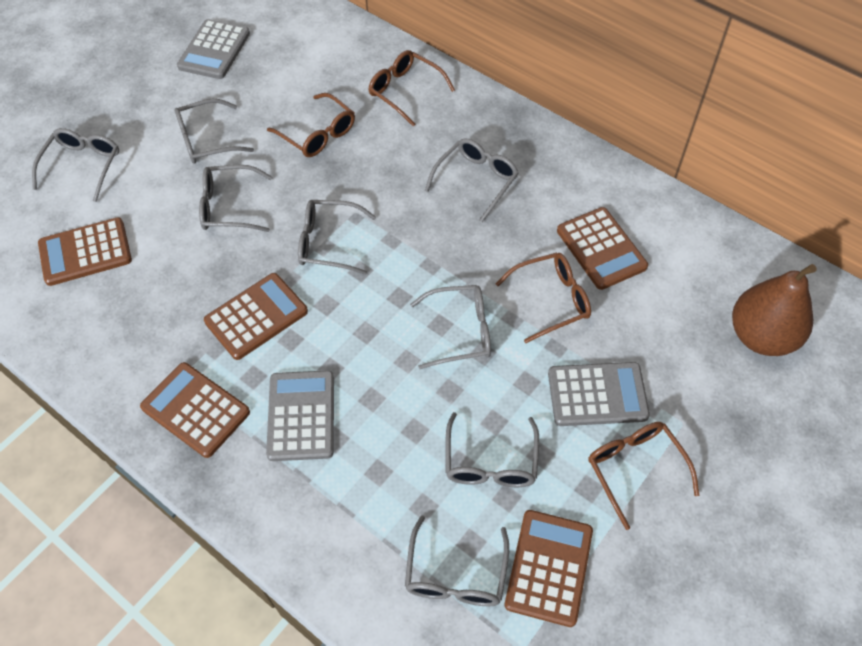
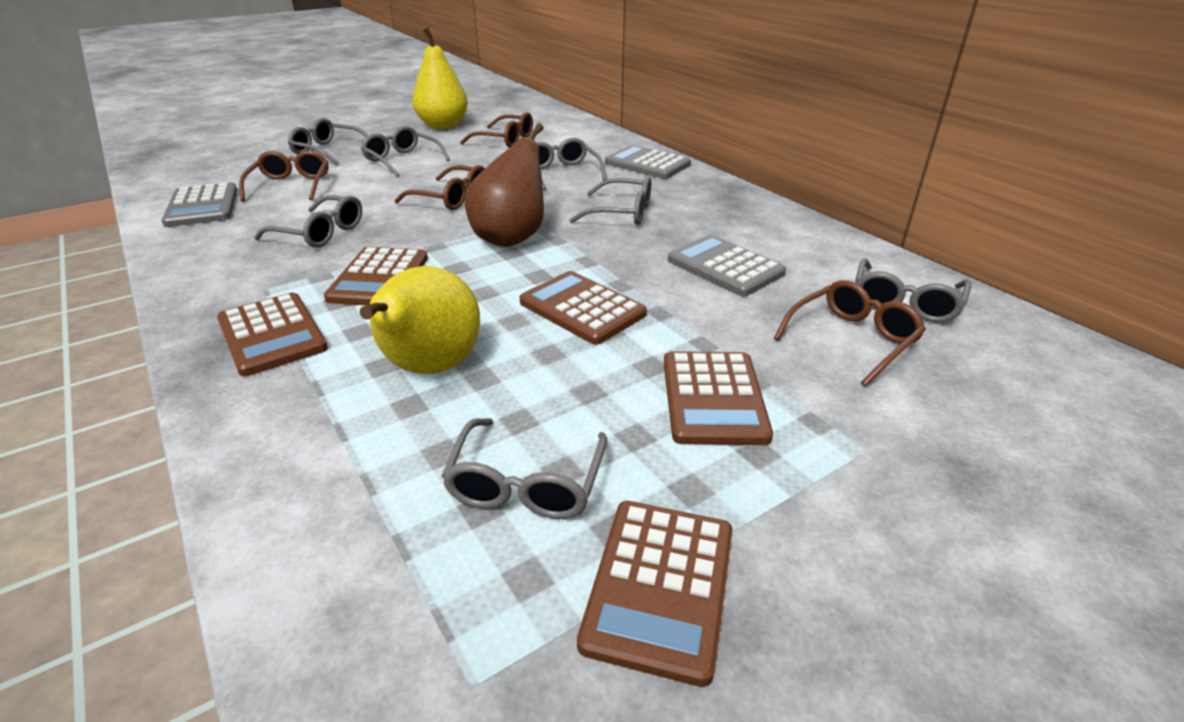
grey glasses: 8 -> 7
yellow pear: 0 -> 2

